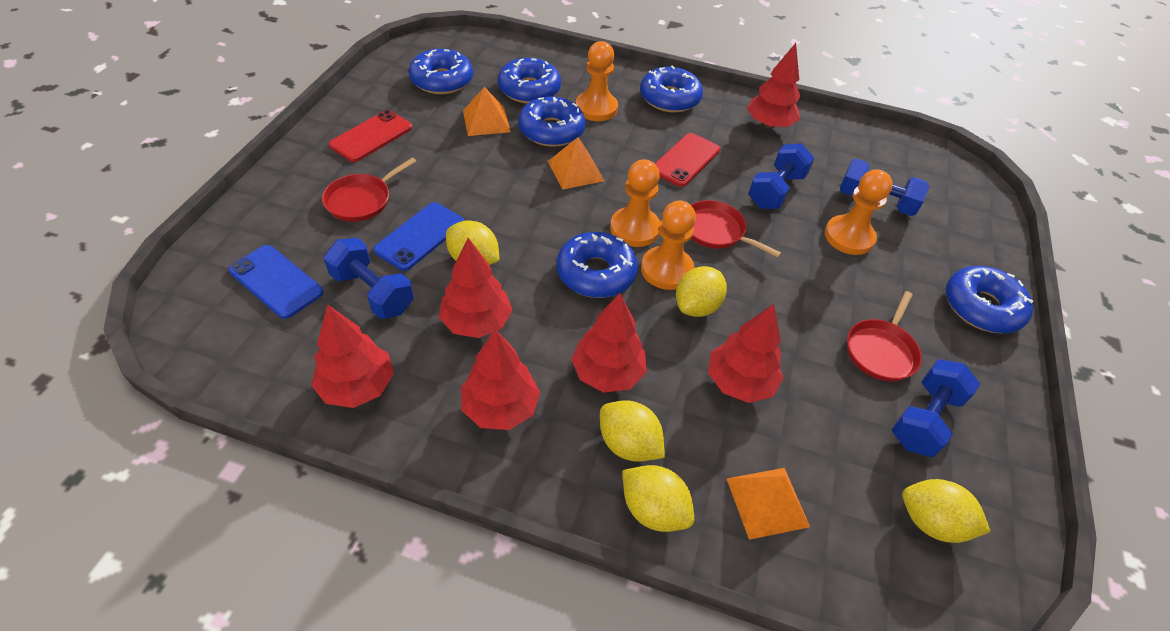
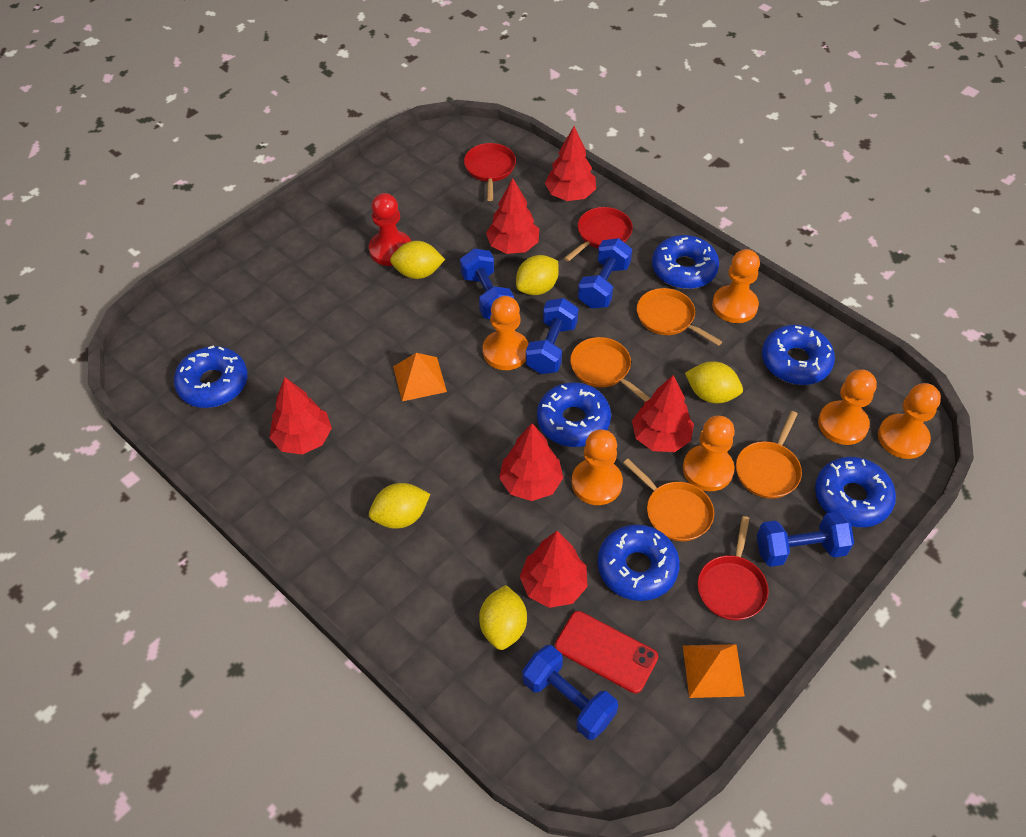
blue dumbbell: 4 -> 5
blue phone: 2 -> 0
orange pan: 0 -> 4
orange pawn: 4 -> 6
orange pyramid: 3 -> 2
red pawn: 0 -> 1
red phone: 2 -> 1

